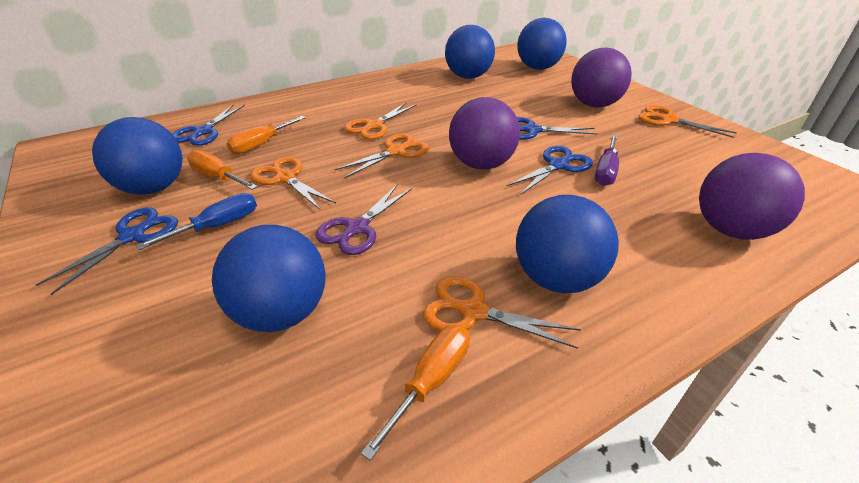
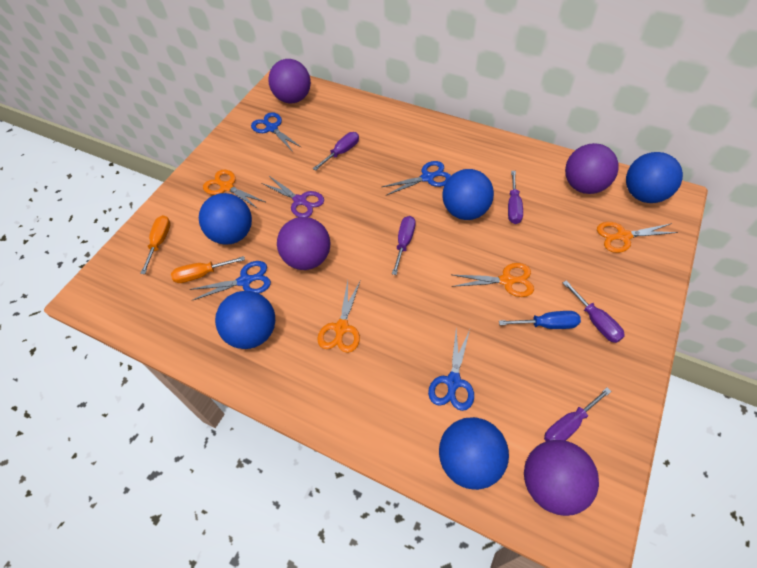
orange scissors: 5 -> 4
orange screwdriver: 3 -> 2
purple ball: 3 -> 4
purple screwdriver: 1 -> 5

